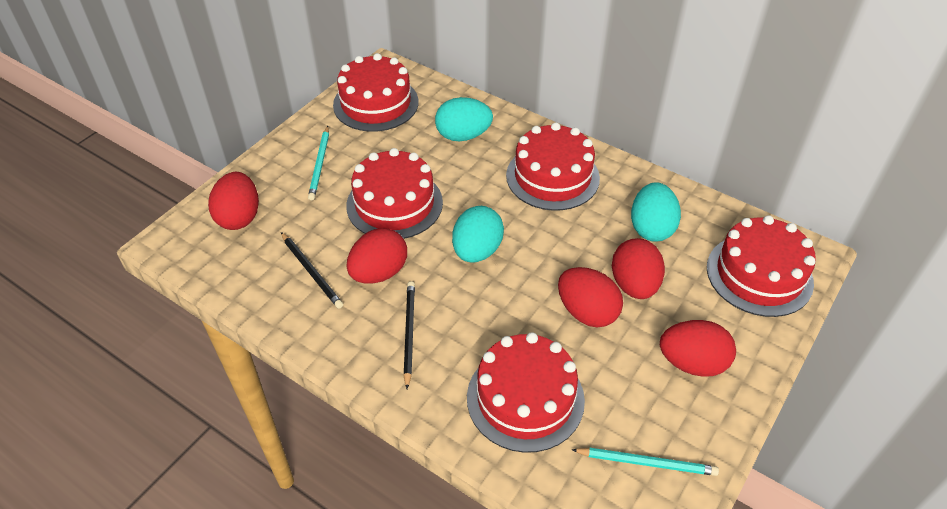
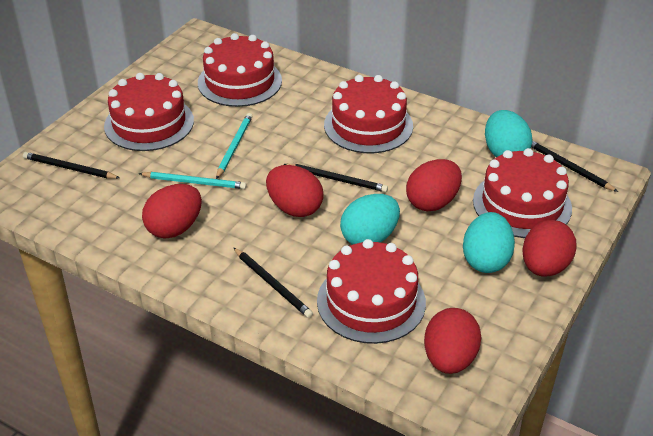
black pencil: 2 -> 4

